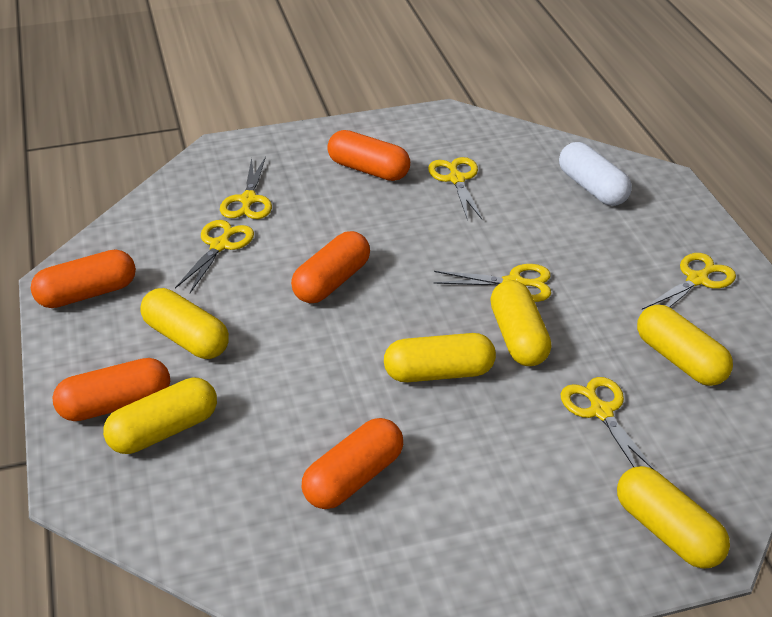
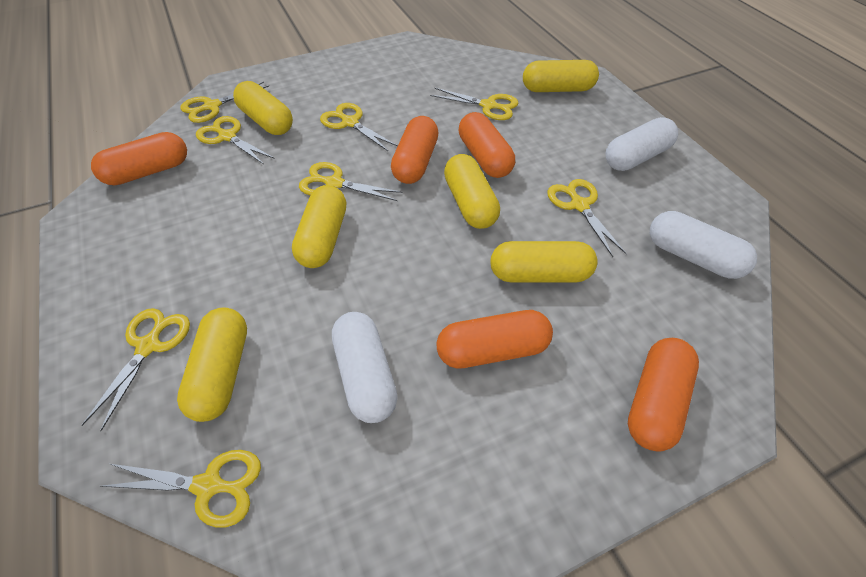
white capsule: 1 -> 3
yellow scissors: 6 -> 8

